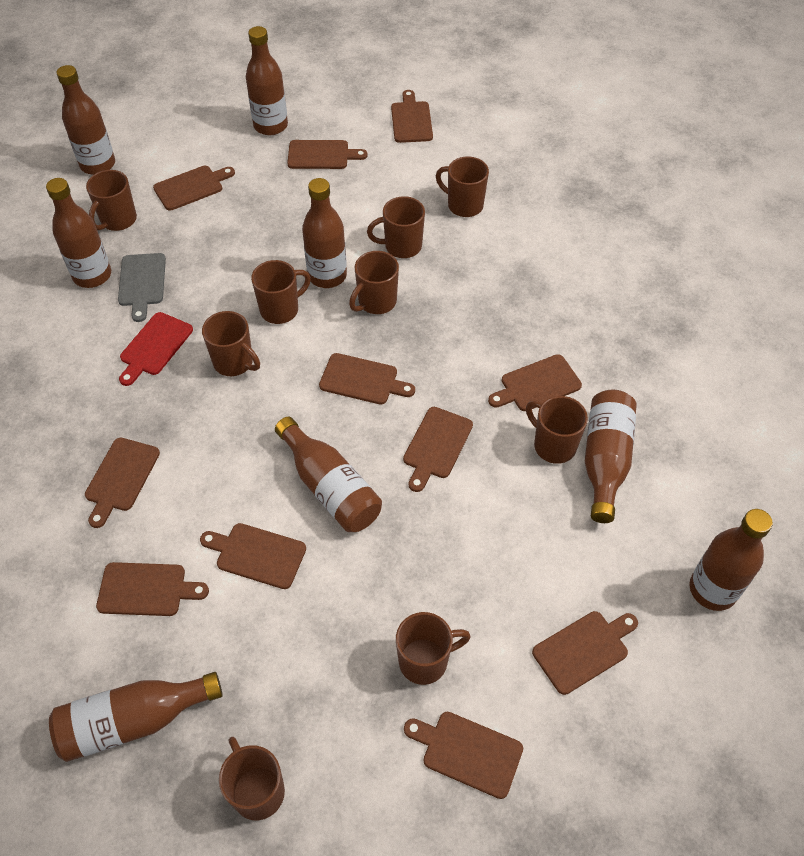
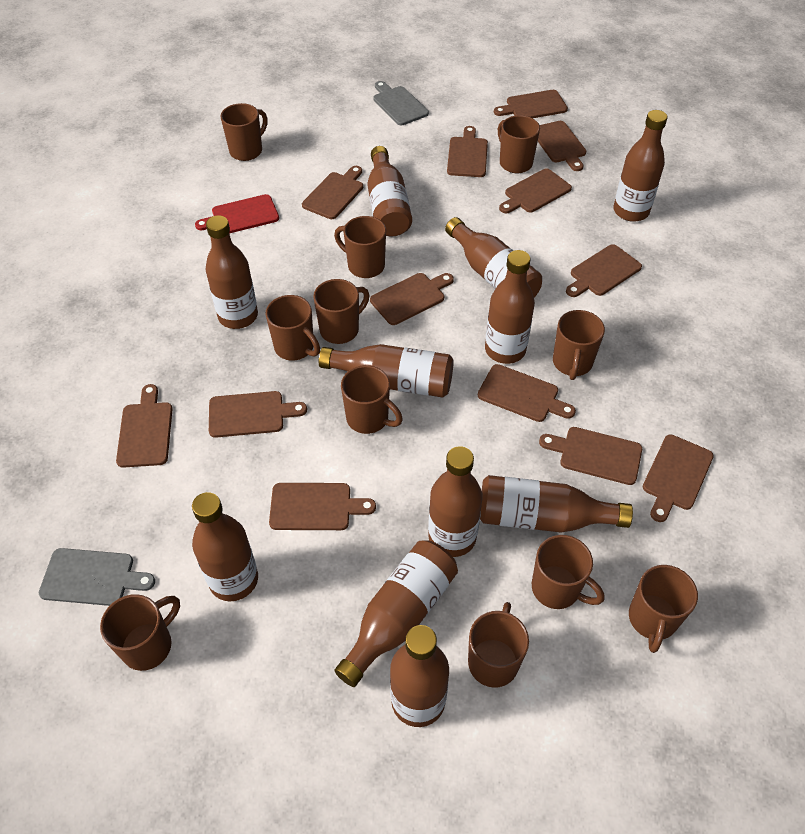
brown bottle: 8 -> 11
brown cutting board: 11 -> 13
brown mug: 9 -> 11
grey cutting board: 1 -> 2

